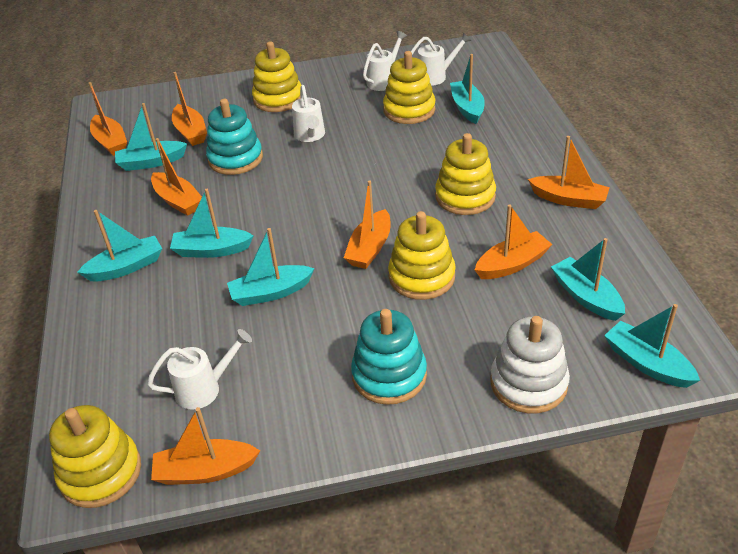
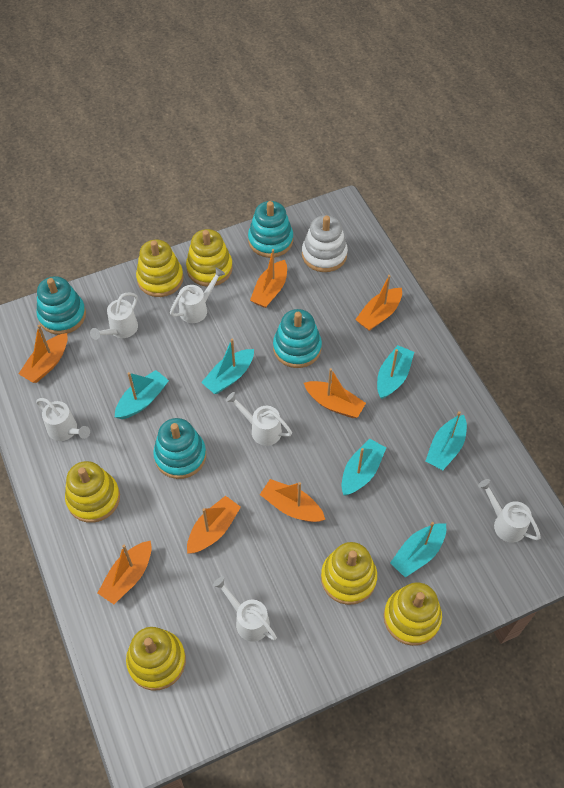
turquoise boat: 7 -> 6
turquoise stacking toy: 2 -> 4
white watering can: 4 -> 6
yellow stacking toy: 5 -> 6

